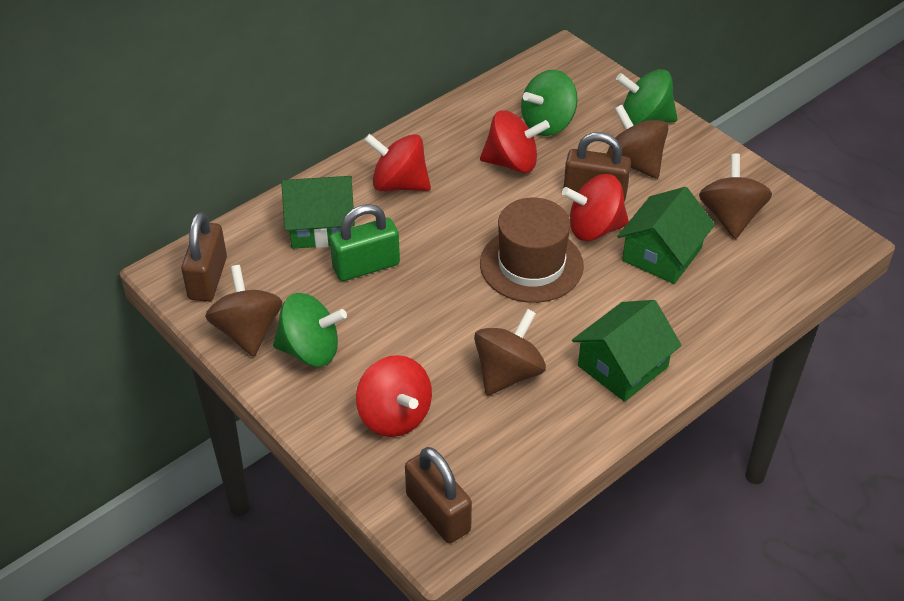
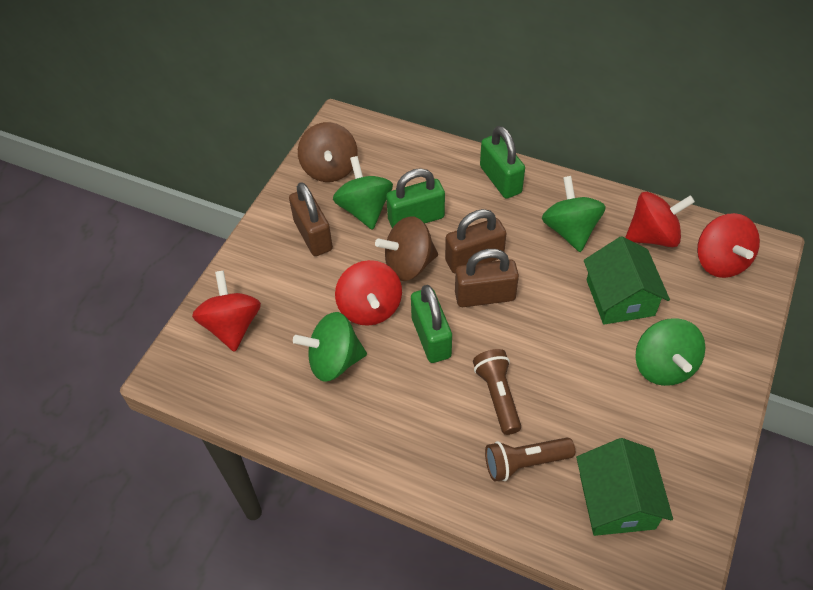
brown flashlight: 0 -> 2
brown hat: 1 -> 0
brown spinning top: 4 -> 2
green house: 3 -> 2
green padlock: 1 -> 3
green spinning top: 3 -> 4

